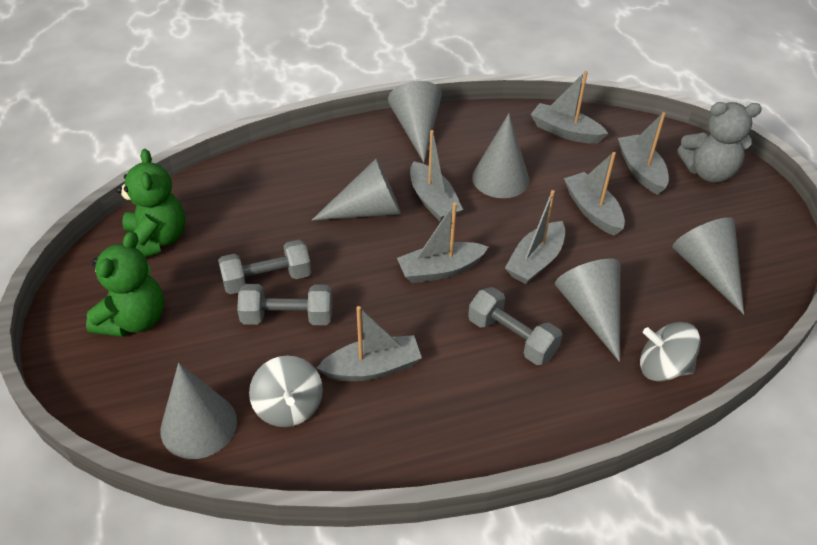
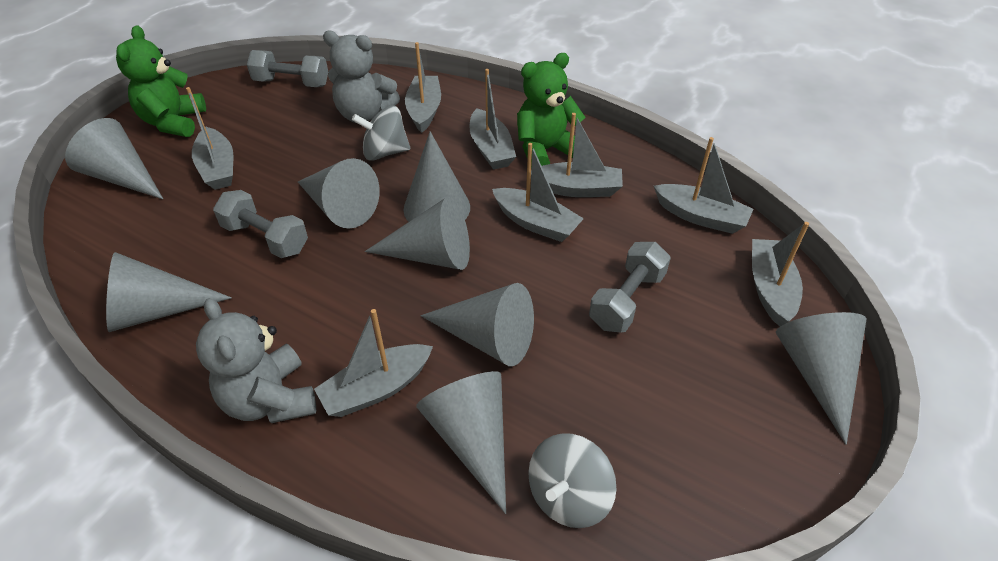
grey boat: 7 -> 8
grey cone: 6 -> 8
grey teddy bear: 1 -> 2

